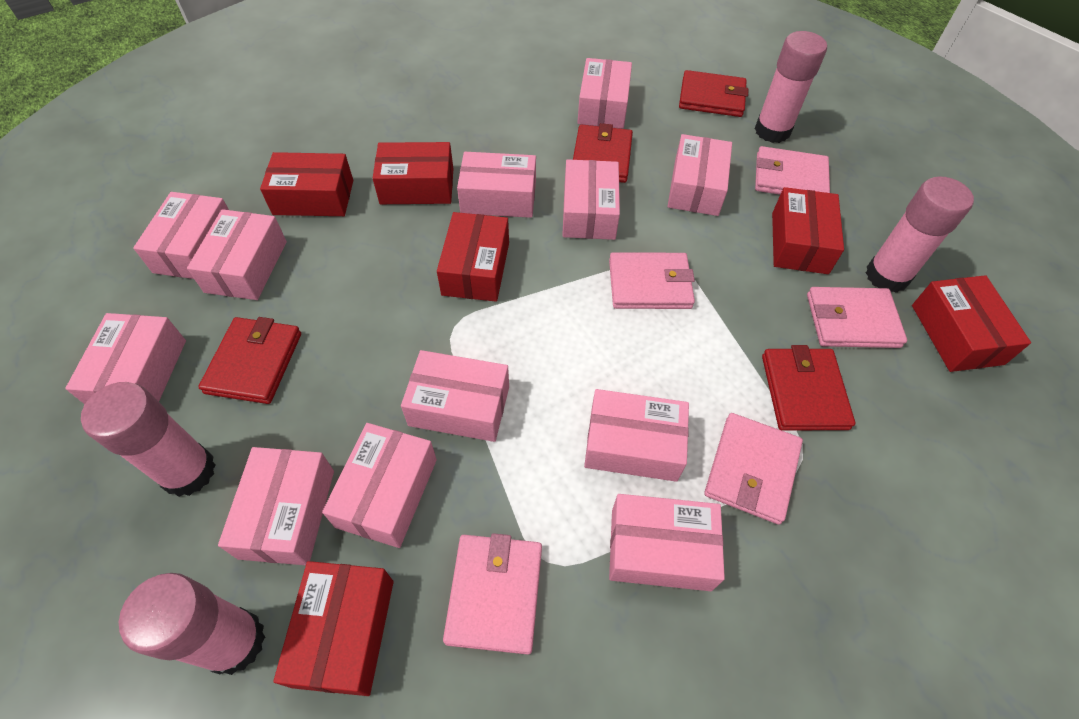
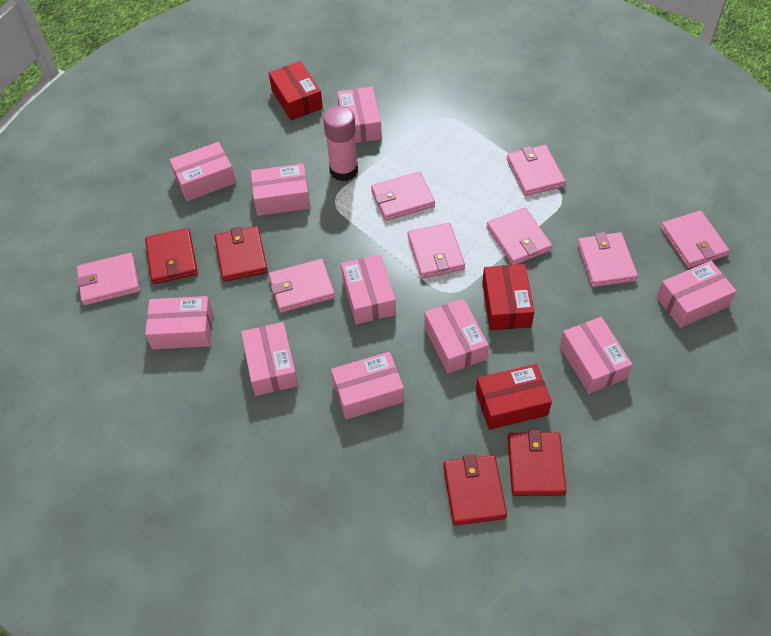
pink box: 12 -> 10
pink glue stick: 4 -> 1
pink wallet: 5 -> 8
red box: 6 -> 3

